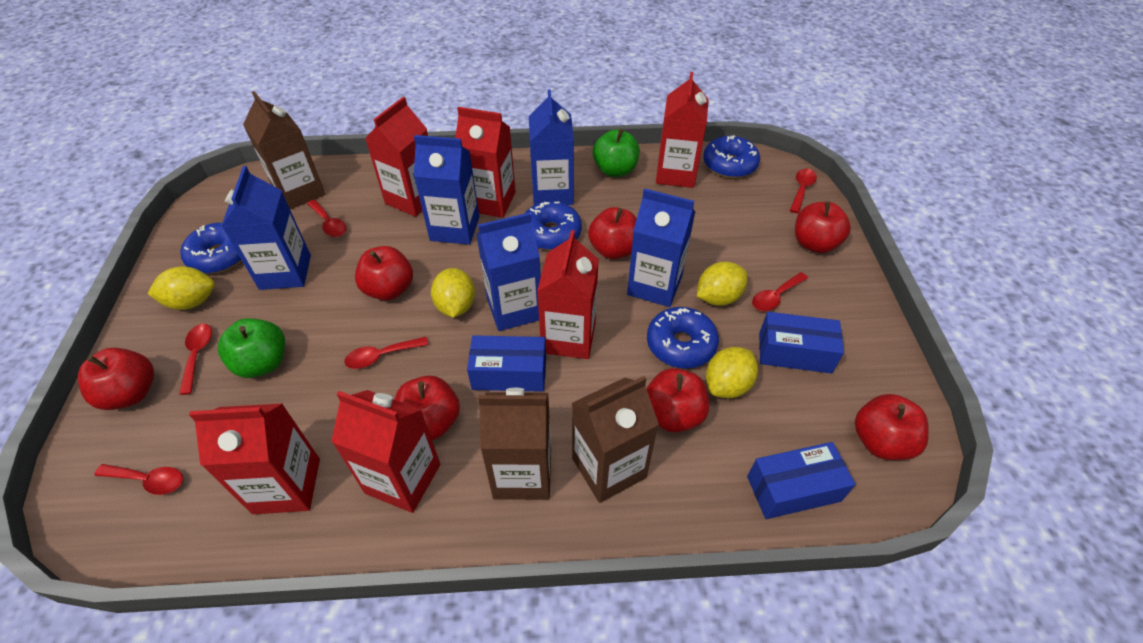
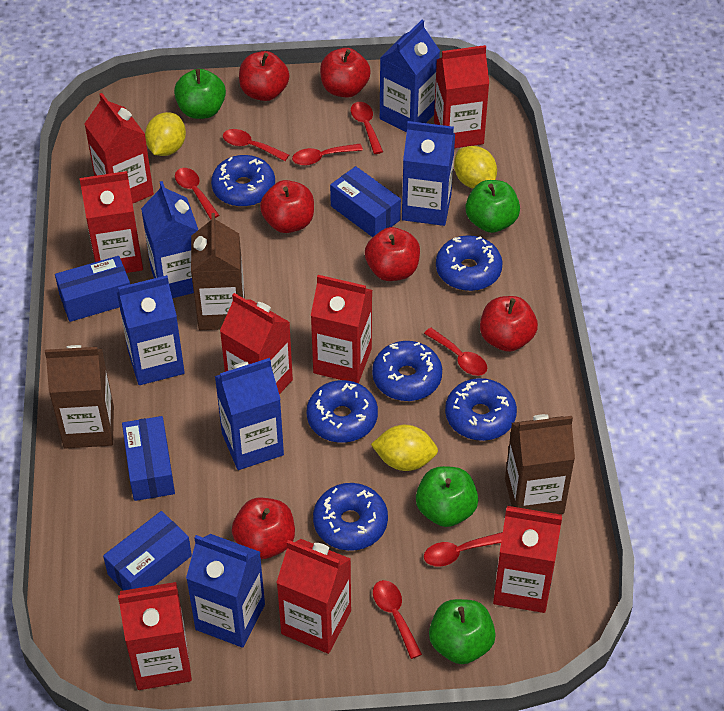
blue box: 3 -> 4
blue carton: 5 -> 6
blue donut: 4 -> 6
green apple: 2 -> 4
red apple: 7 -> 6
red carton: 6 -> 8
red spoon: 6 -> 7
yellow lemon: 4 -> 3

